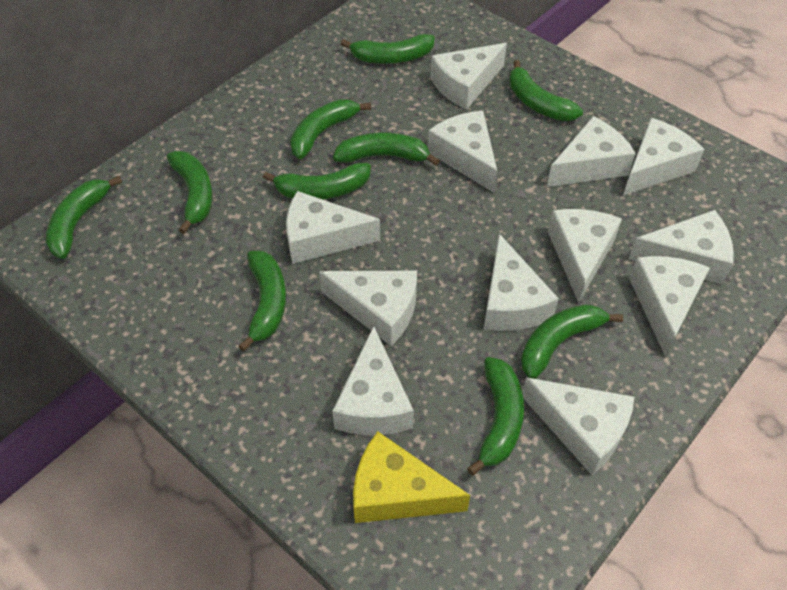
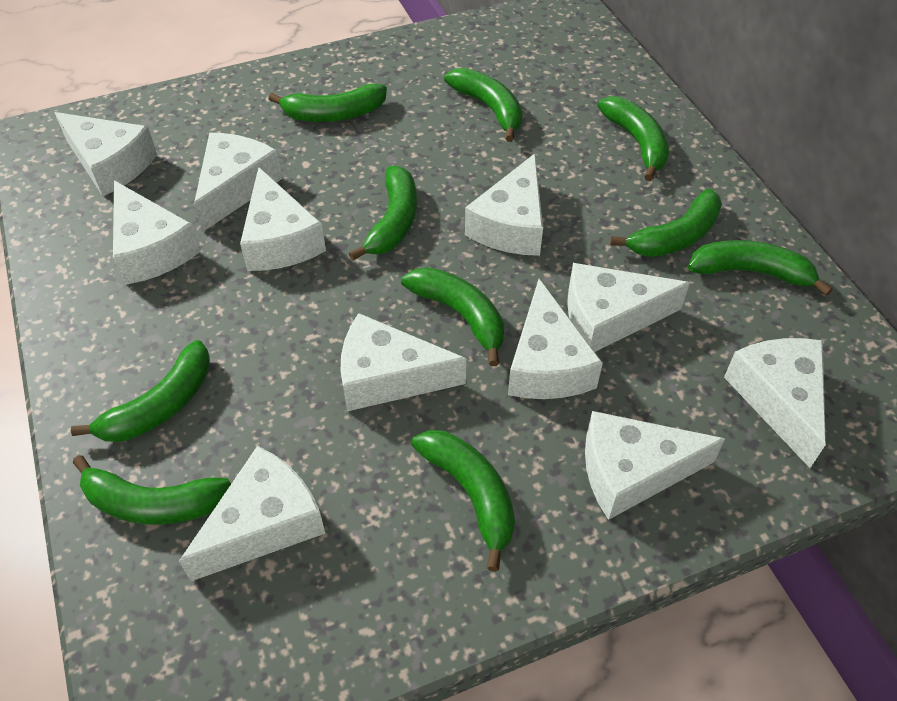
white cheese: 12 -> 11
yellow cheese: 1 -> 0

